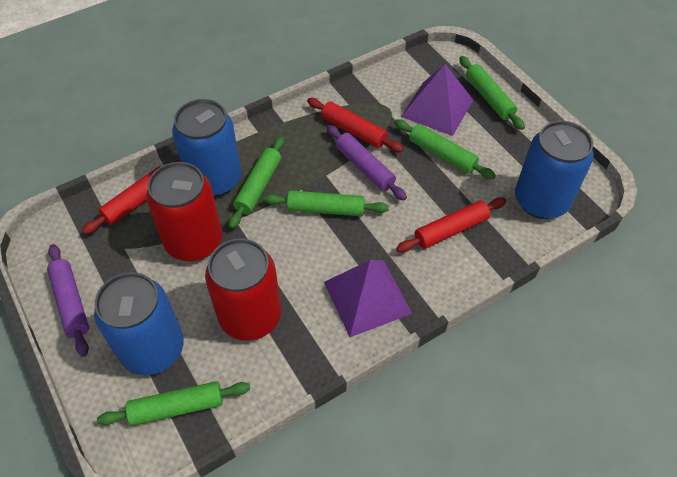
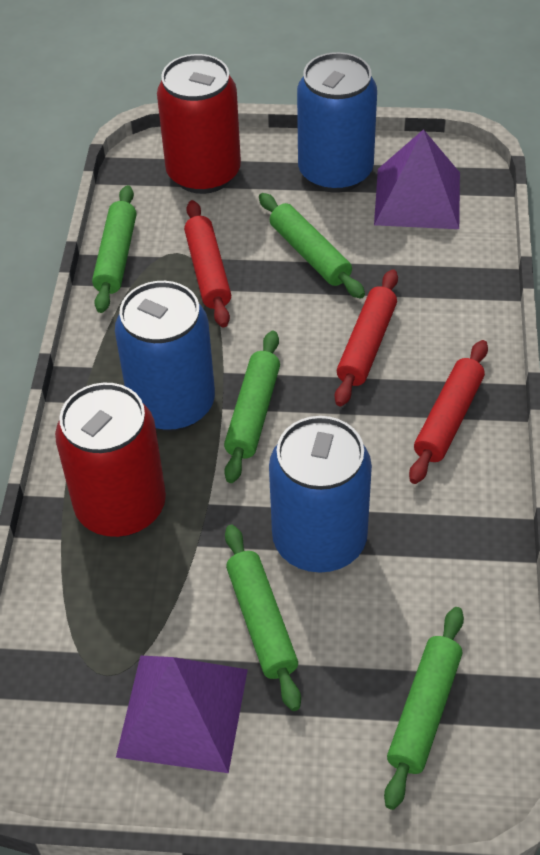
purple rolling pin: 2 -> 0

